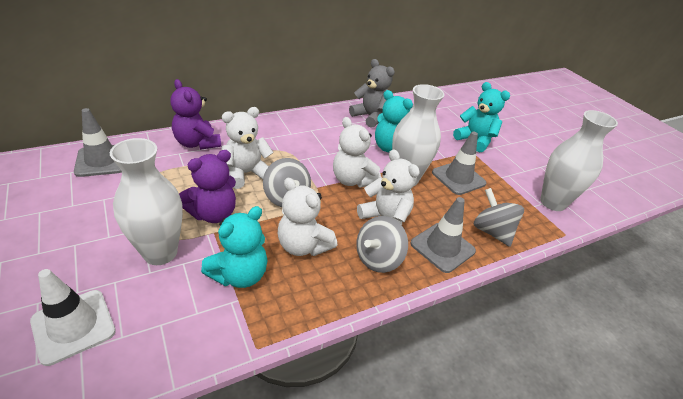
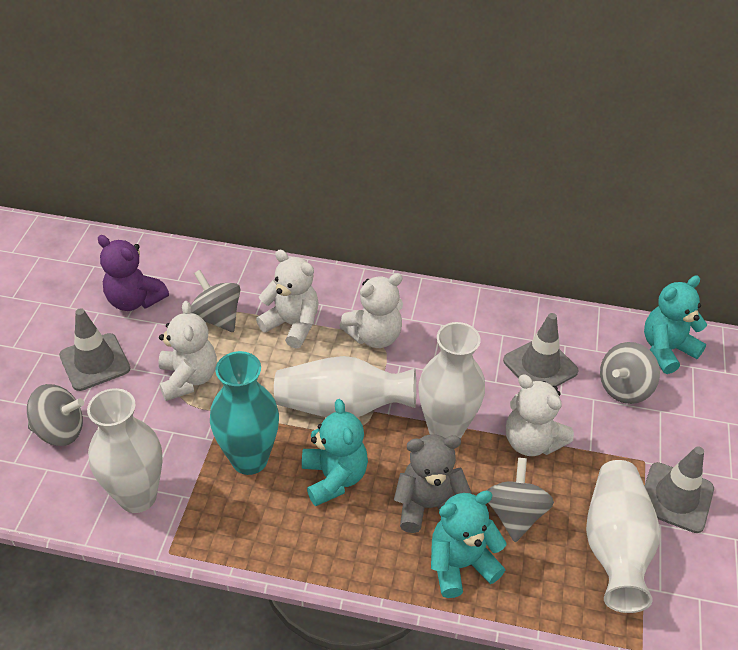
grey spinning top: 3 -> 4
purple teddy bear: 2 -> 1
turquoise vase: 0 -> 1
white traffic cone: 1 -> 0
white vase: 3 -> 4

